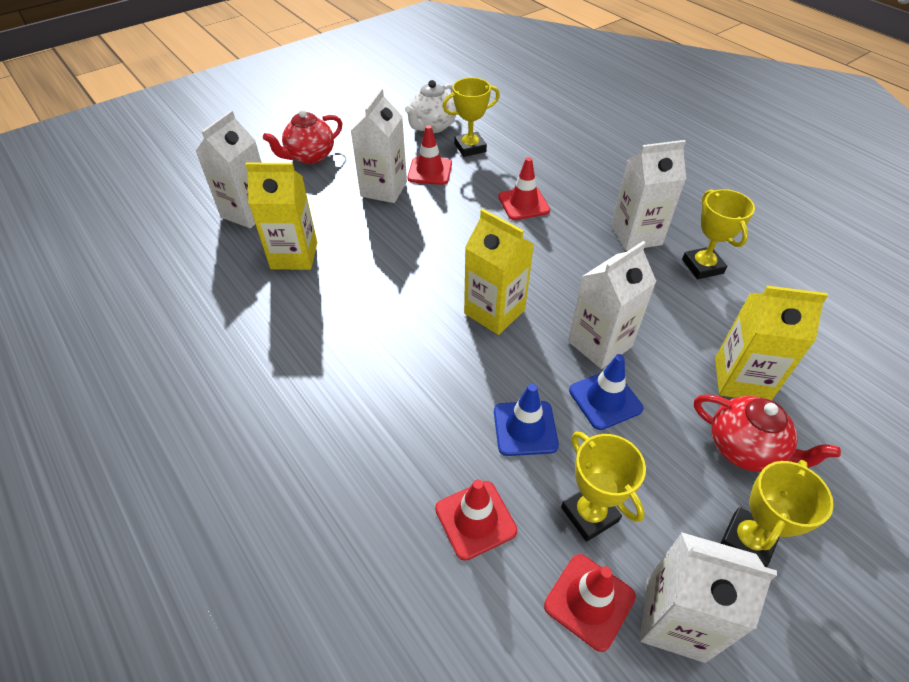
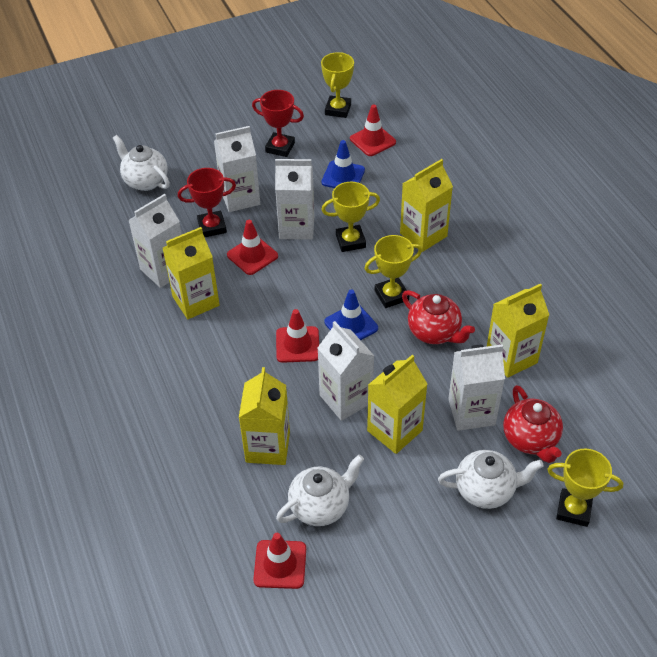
red trophy: 0 -> 2
white teapot: 1 -> 3
yellow carton: 3 -> 5

